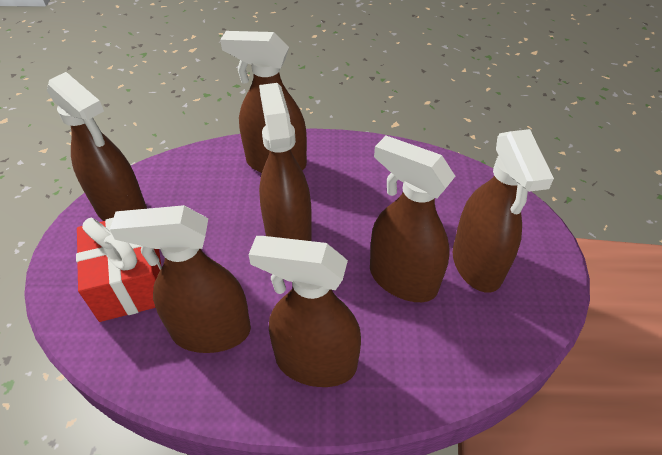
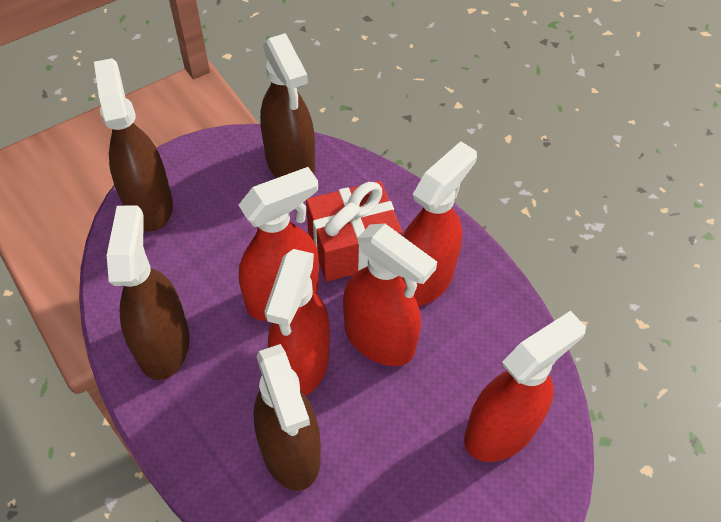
brown spray bottle: 7 -> 4
red spray bottle: 0 -> 5

